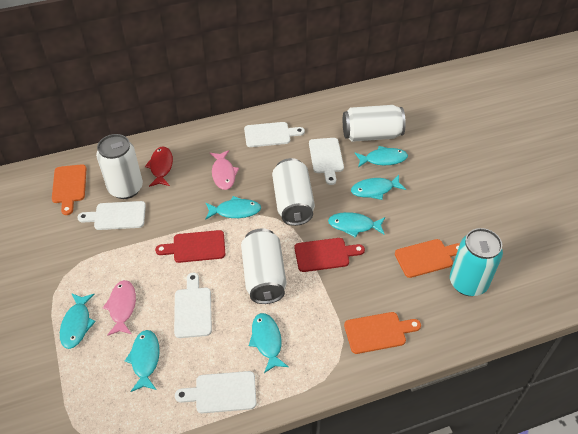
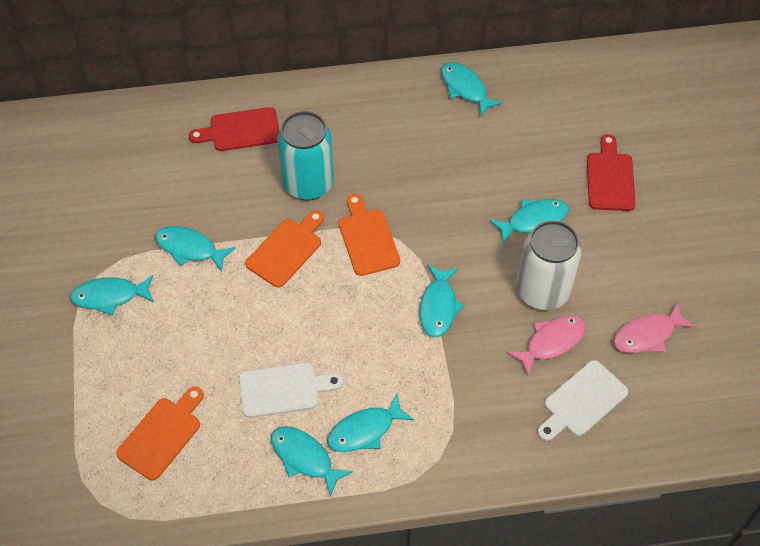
red fish: 1 -> 0
white can: 4 -> 1
white cutting board: 5 -> 2

